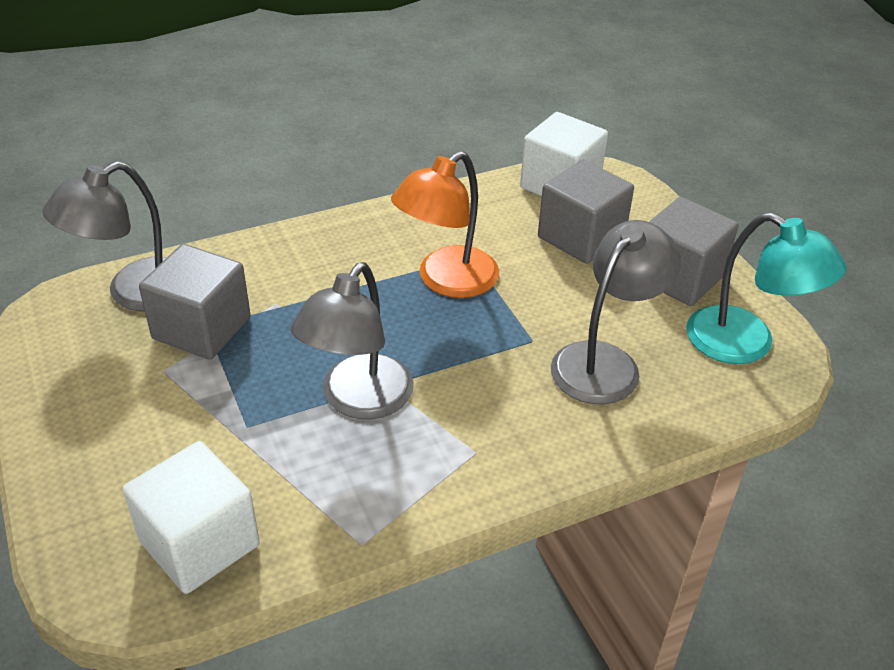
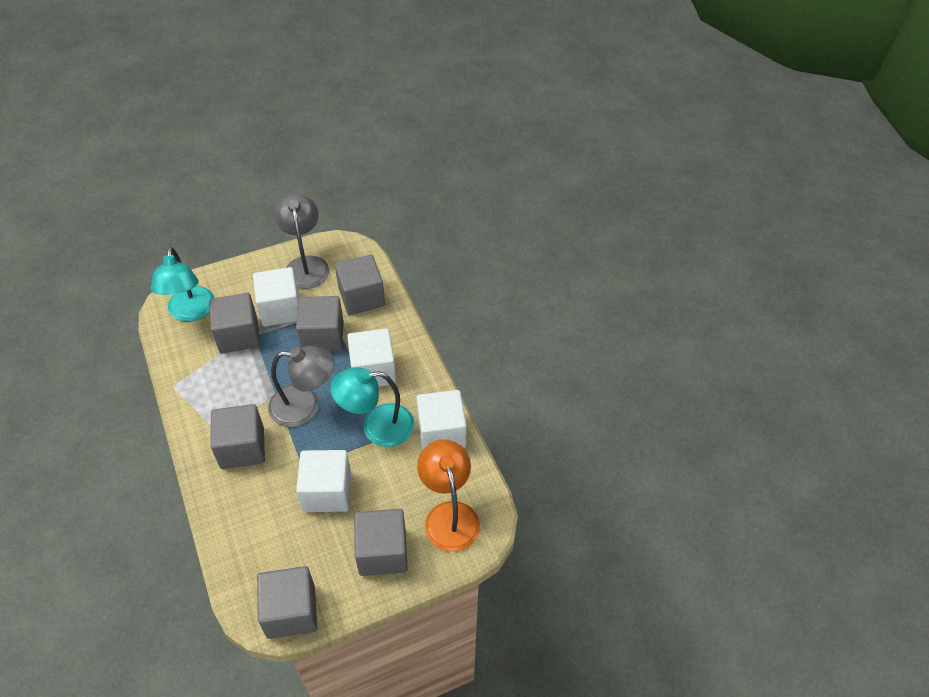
grey cube: 3 -> 6
grey lamp: 3 -> 2
turquoise lamp: 1 -> 2
white cube: 2 -> 4

